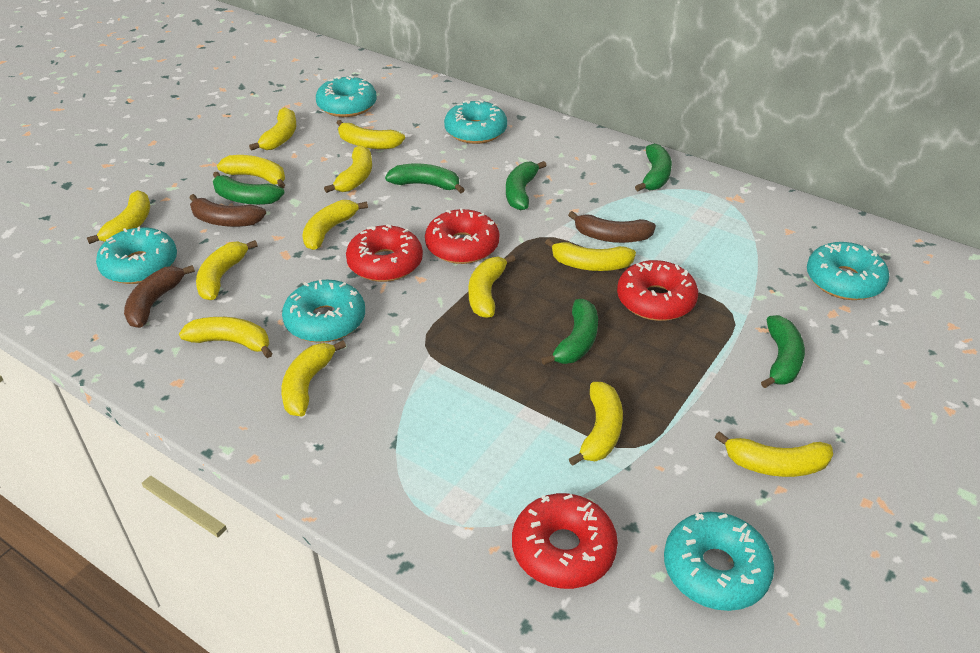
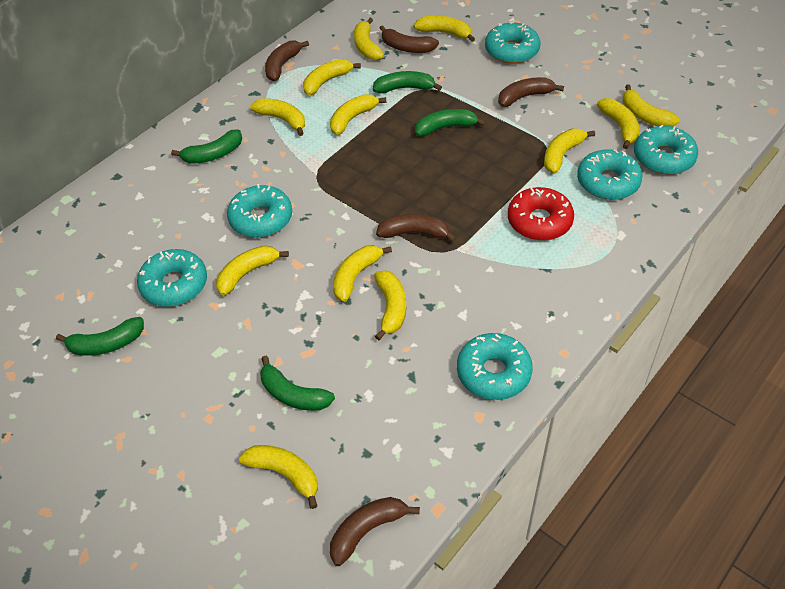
brown banana: 3 -> 5
green banana: 6 -> 5
red donut: 4 -> 1
yellow banana: 13 -> 12

